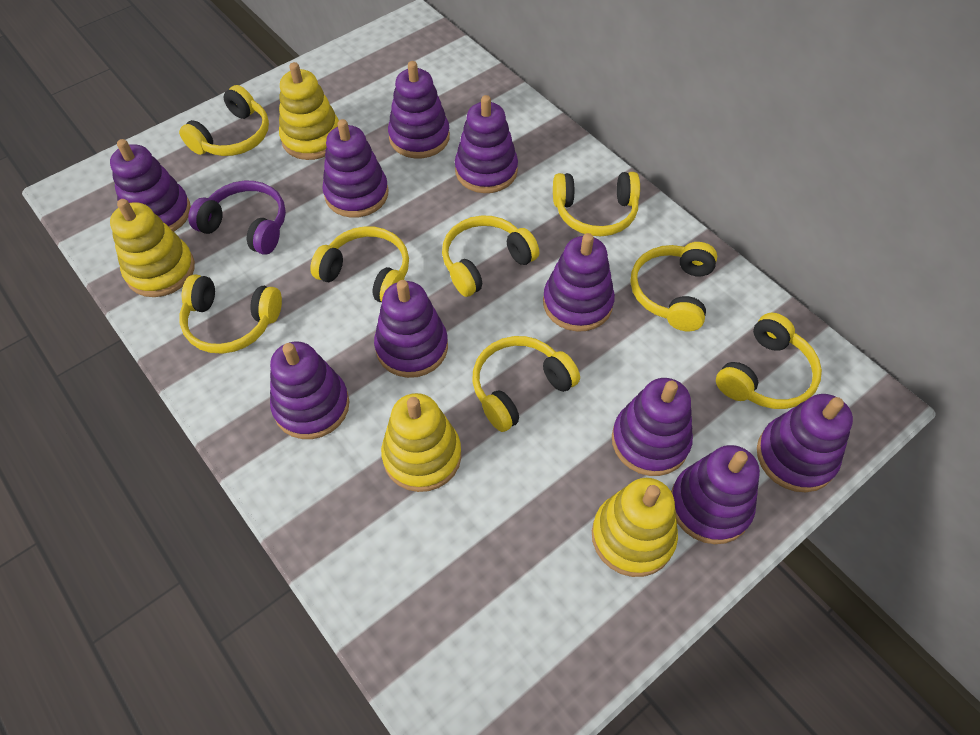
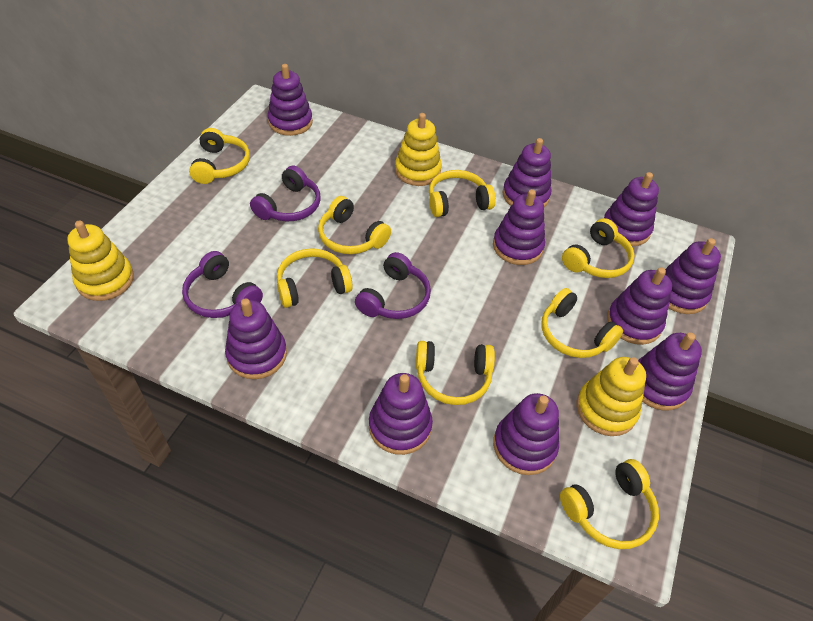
purple headphones: 1 -> 3
yellow stacking toy: 4 -> 3

